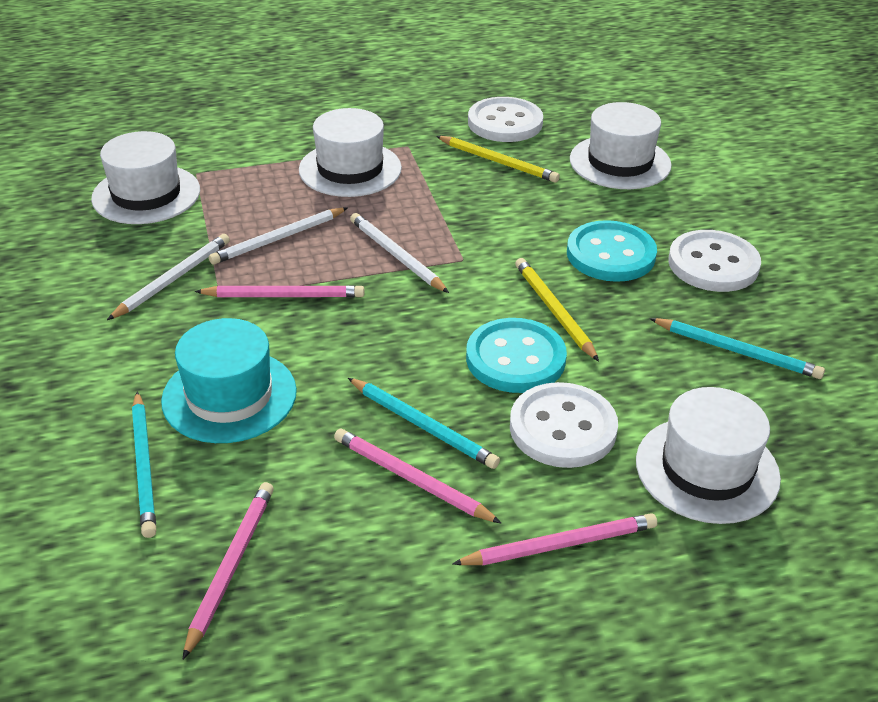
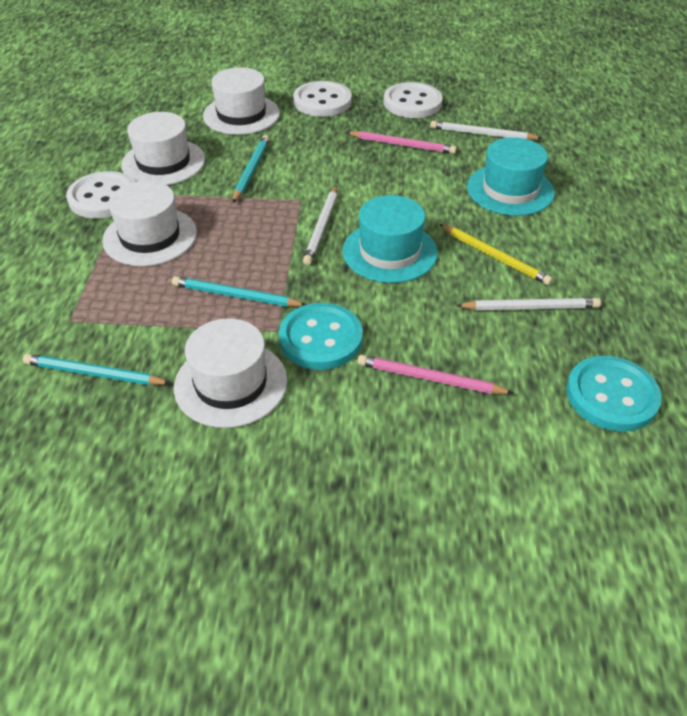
pink pencil: 4 -> 2
turquoise hat: 1 -> 2
yellow pencil: 2 -> 1

